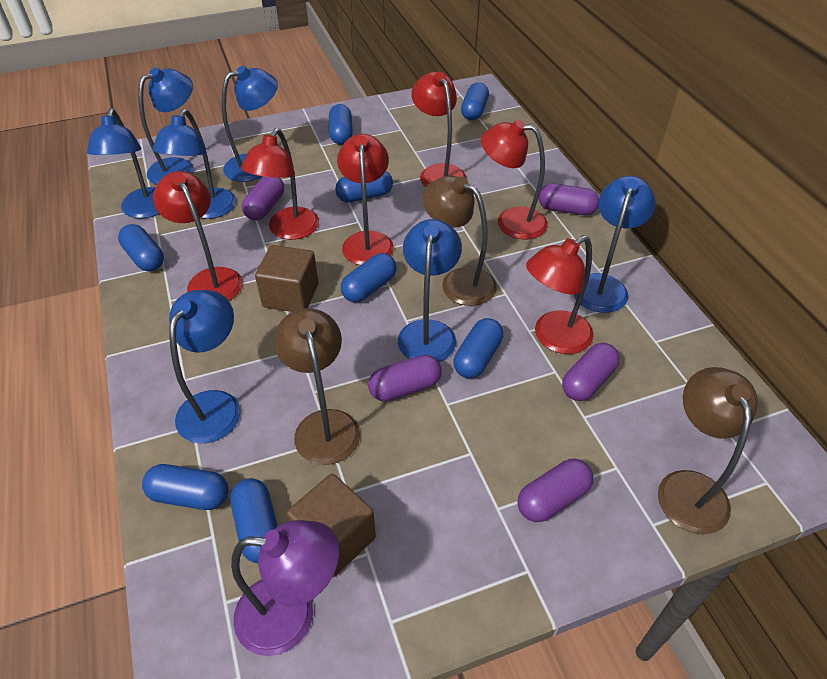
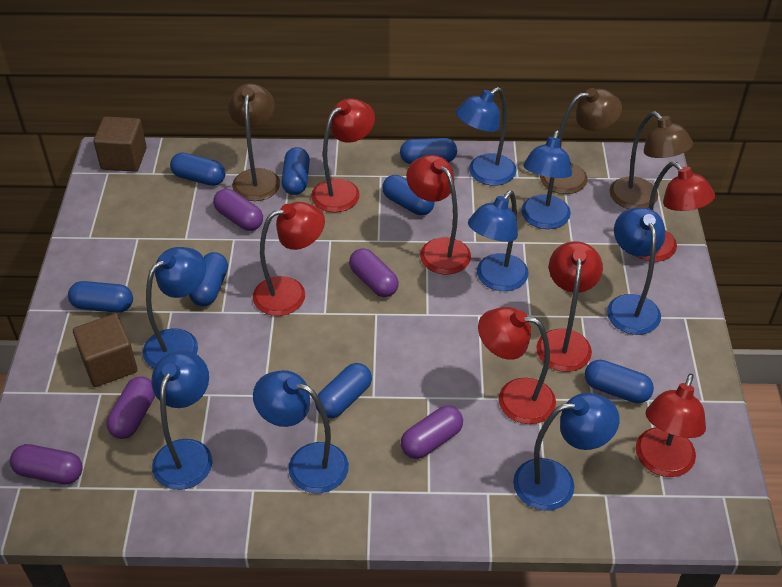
blue lamp: 7 -> 8
purple lamp: 1 -> 0
red lamp: 6 -> 7

